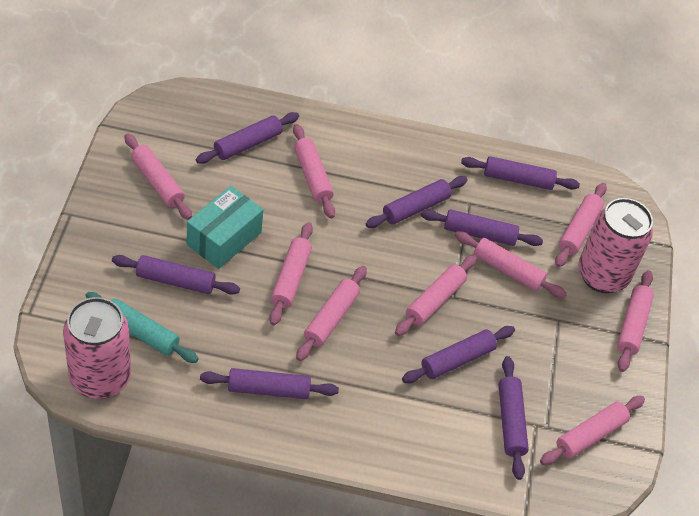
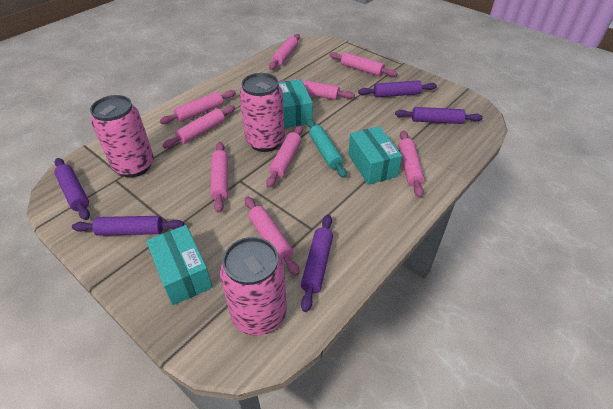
pink can: 2 -> 3
purple rolling pin: 8 -> 5
turquoise box: 1 -> 3

